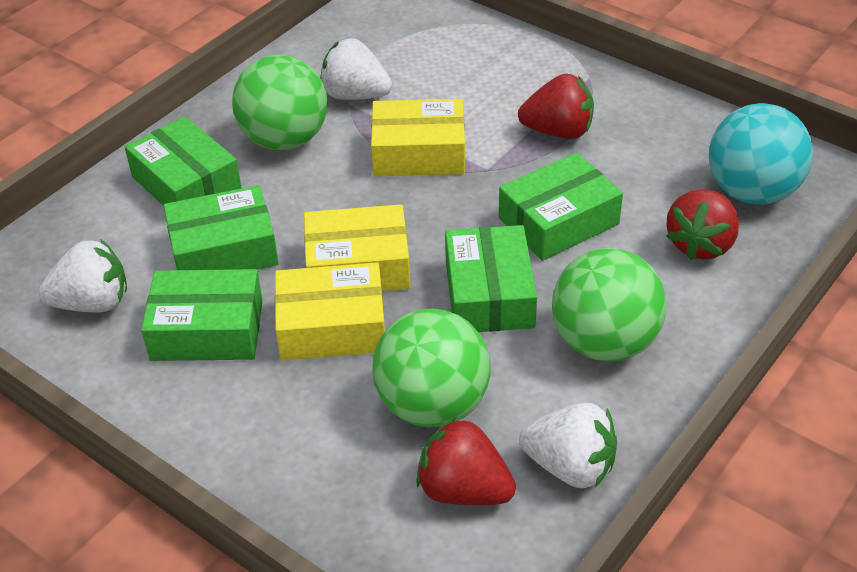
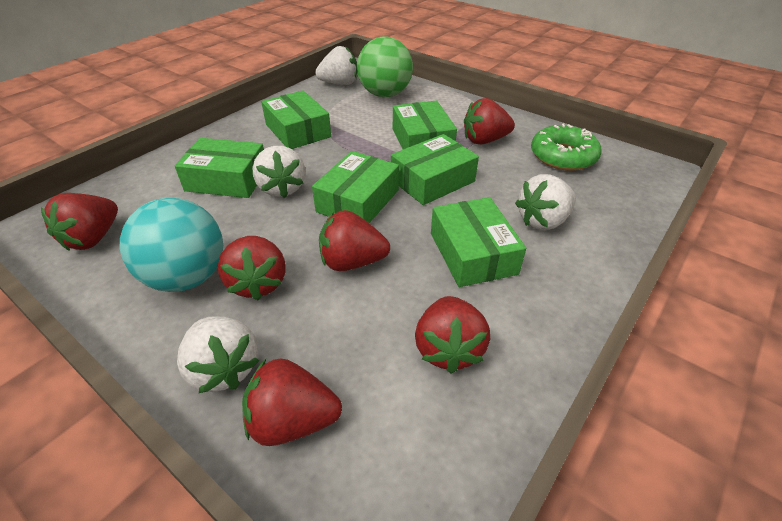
green ball: 3 -> 1
green box: 5 -> 6
green donut: 0 -> 1
red strawberry: 3 -> 6
white strawberry: 3 -> 4
yellow box: 3 -> 0

